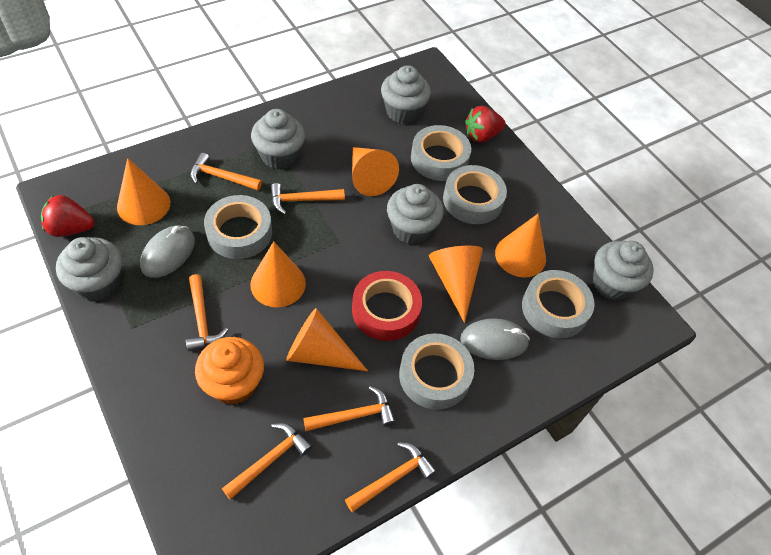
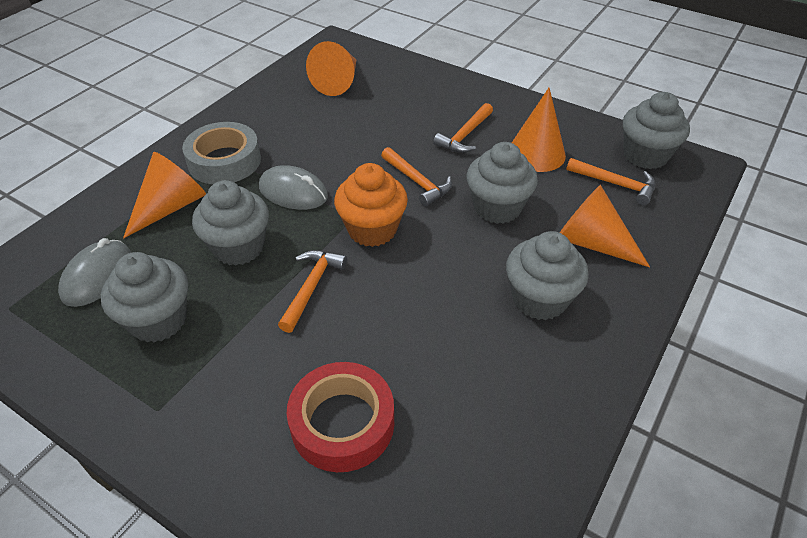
grey tape: 5 -> 1
orange cone: 6 -> 4
orange hammer: 6 -> 4
red strawberry: 2 -> 0

